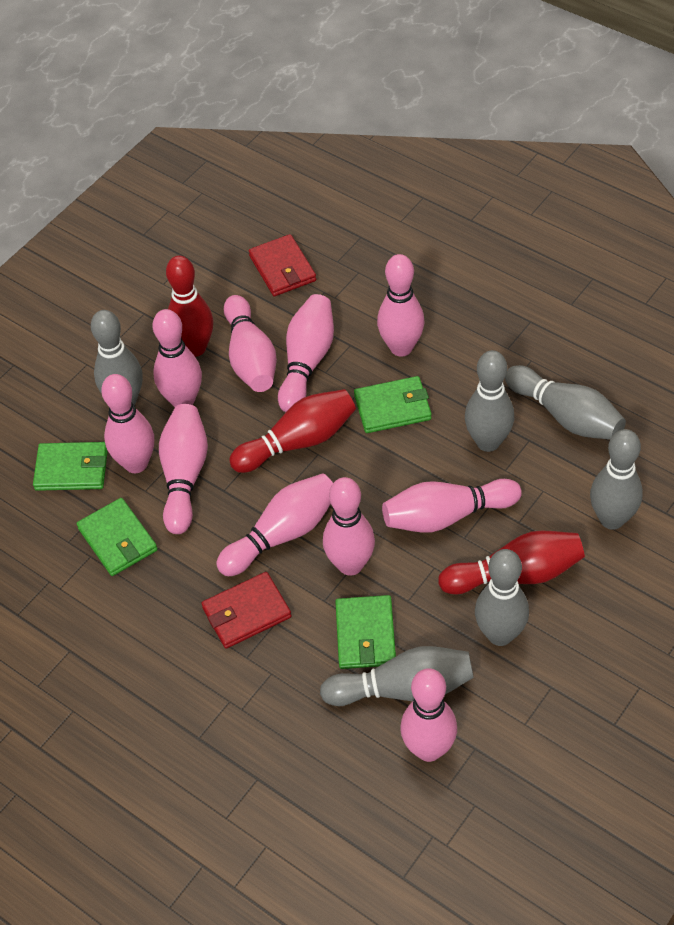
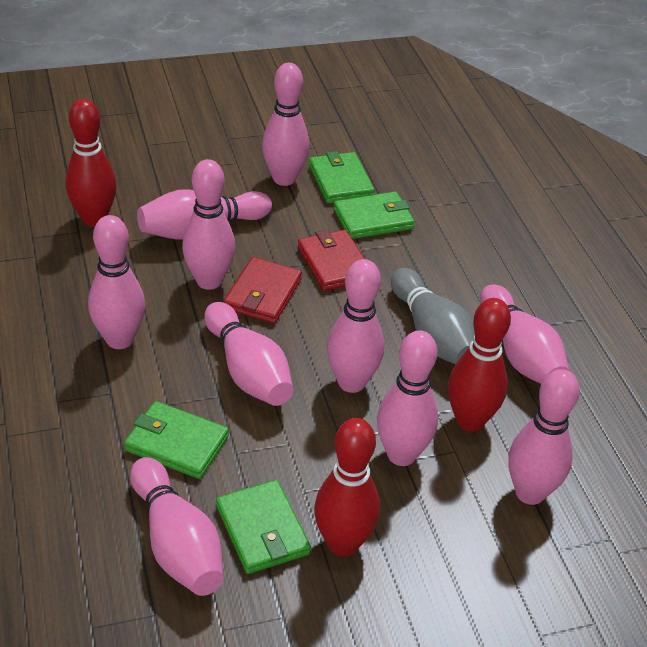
grey bowling pin: 6 -> 1

